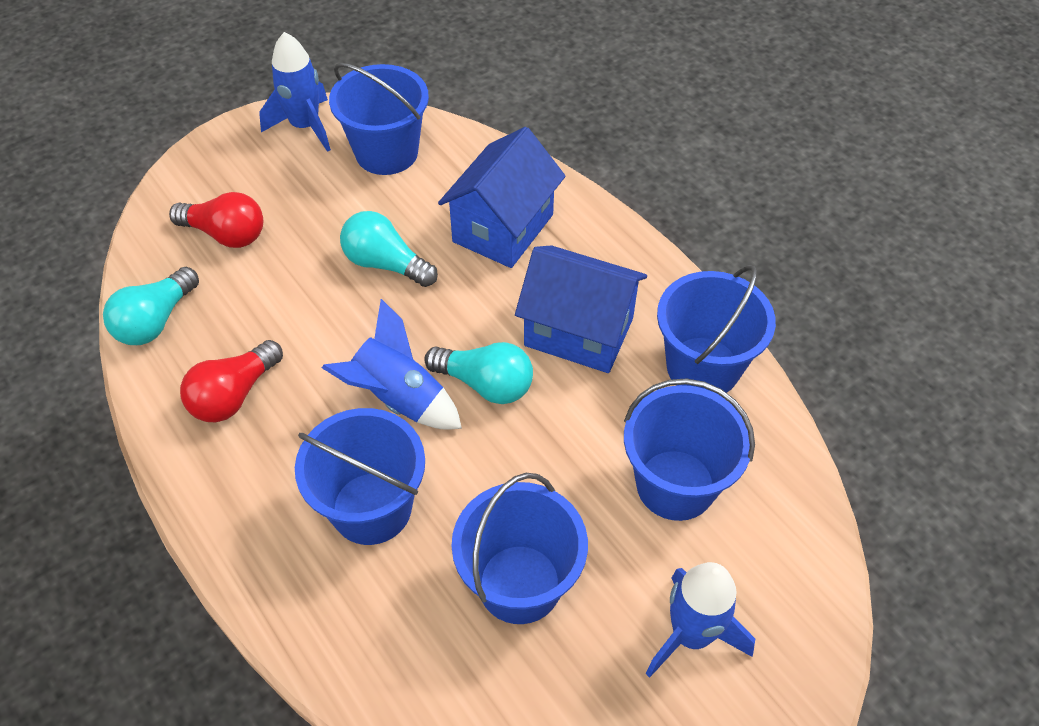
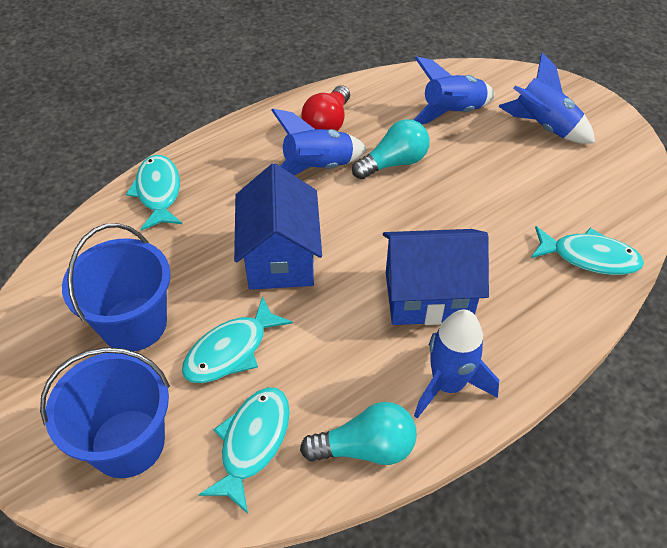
blue bucket: 5 -> 2
blue rocket: 3 -> 4
red light bulb: 2 -> 1
turquoise fish: 0 -> 4
turquoise light bulb: 3 -> 2

